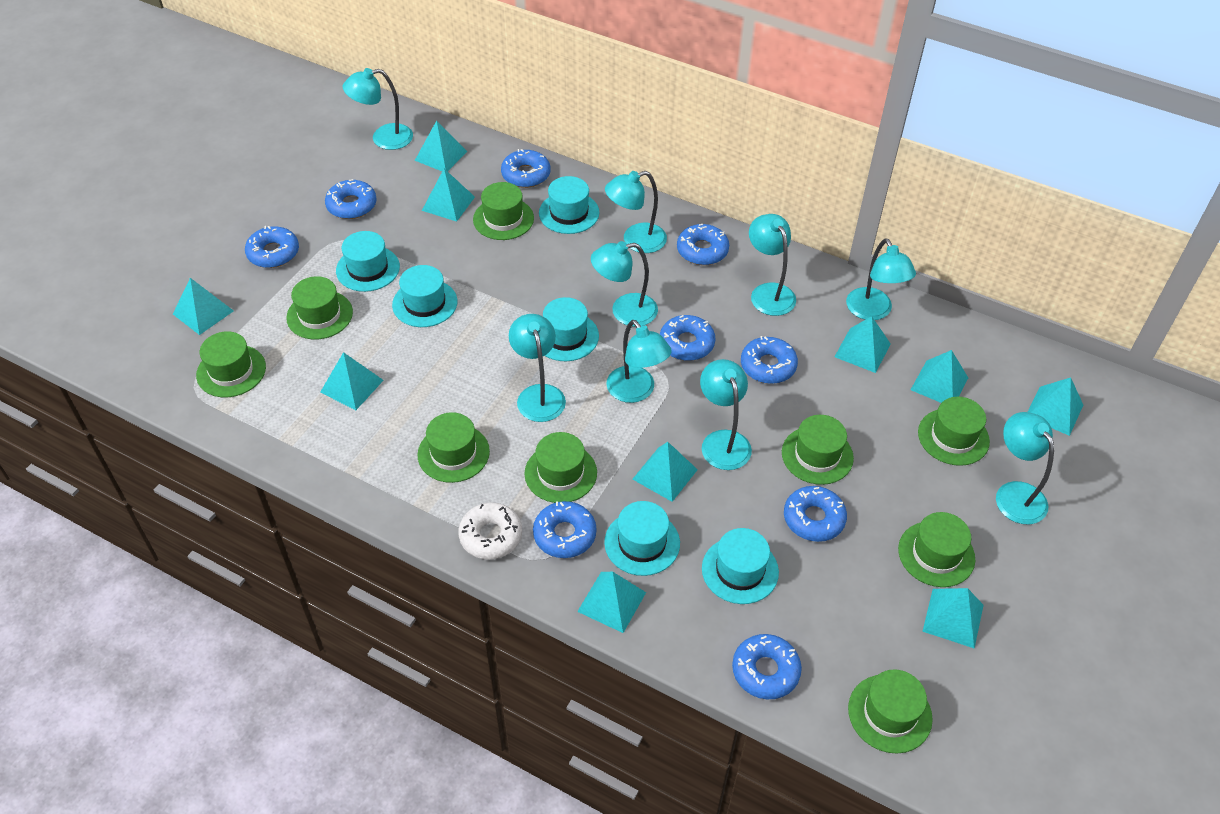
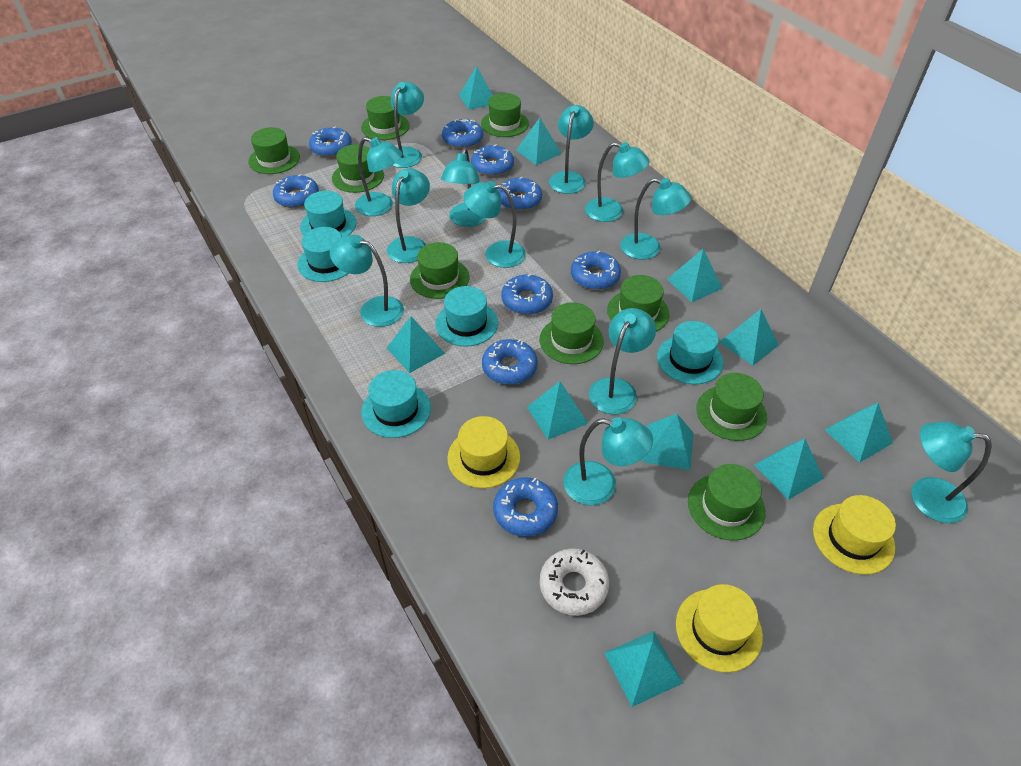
turquoise hat: 6 -> 5
turquoise lamp: 9 -> 12
yellow hat: 0 -> 3

